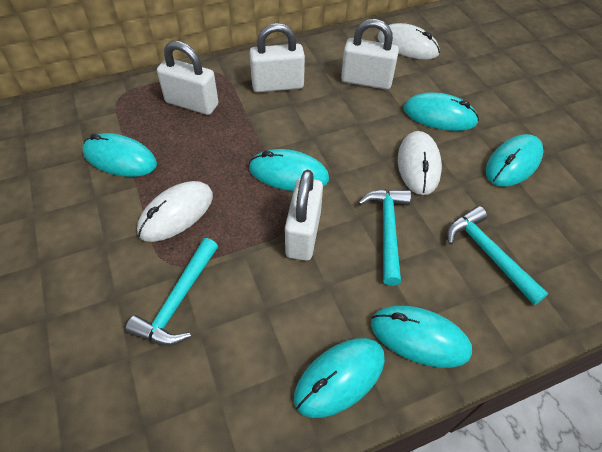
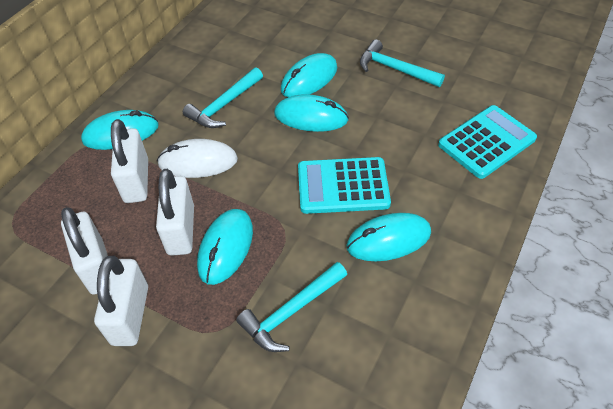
turquoise calculator: 0 -> 2
turquoise mouse: 6 -> 5
white mouse: 3 -> 1

